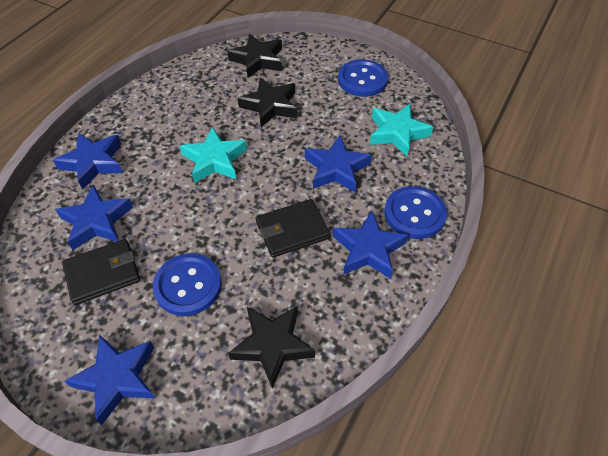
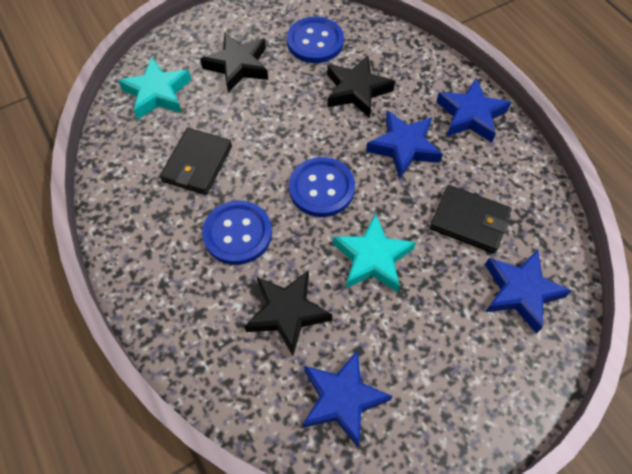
blue star: 5 -> 4

